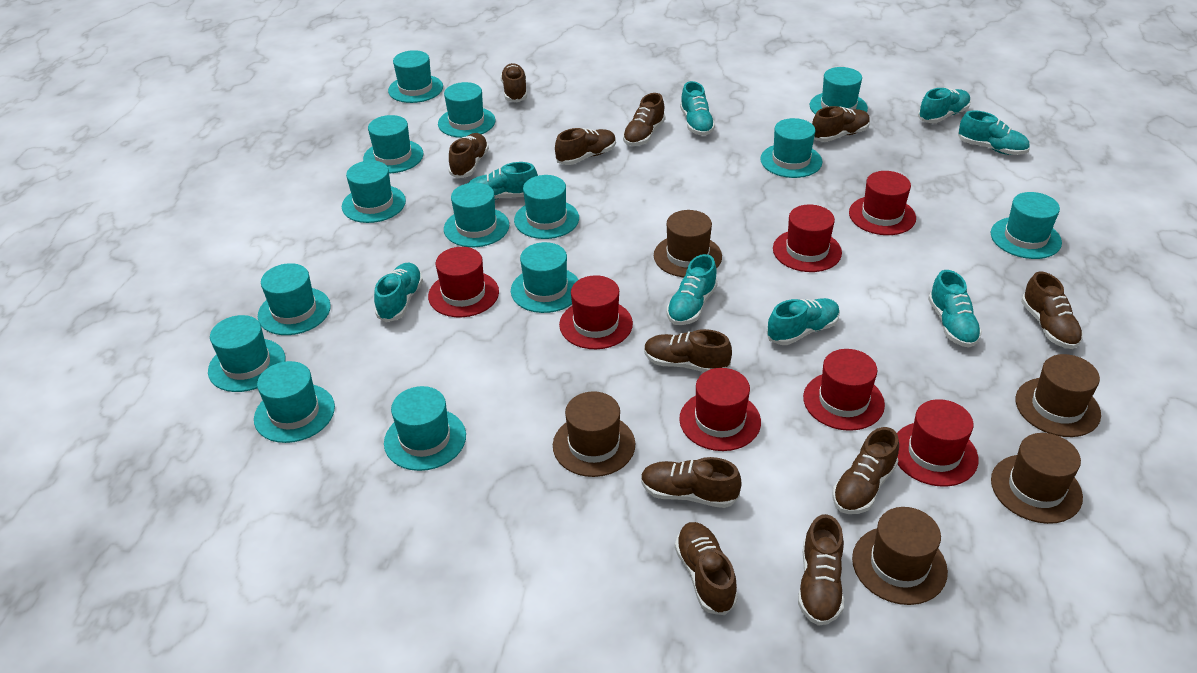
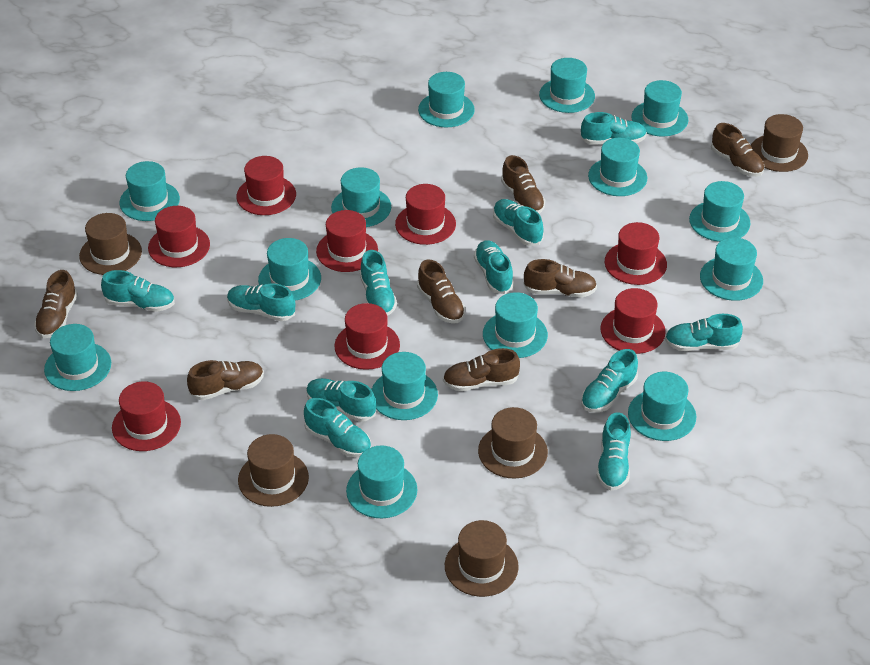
brown shoe: 11 -> 7
red hat: 7 -> 8
turquoise shoe: 8 -> 11

